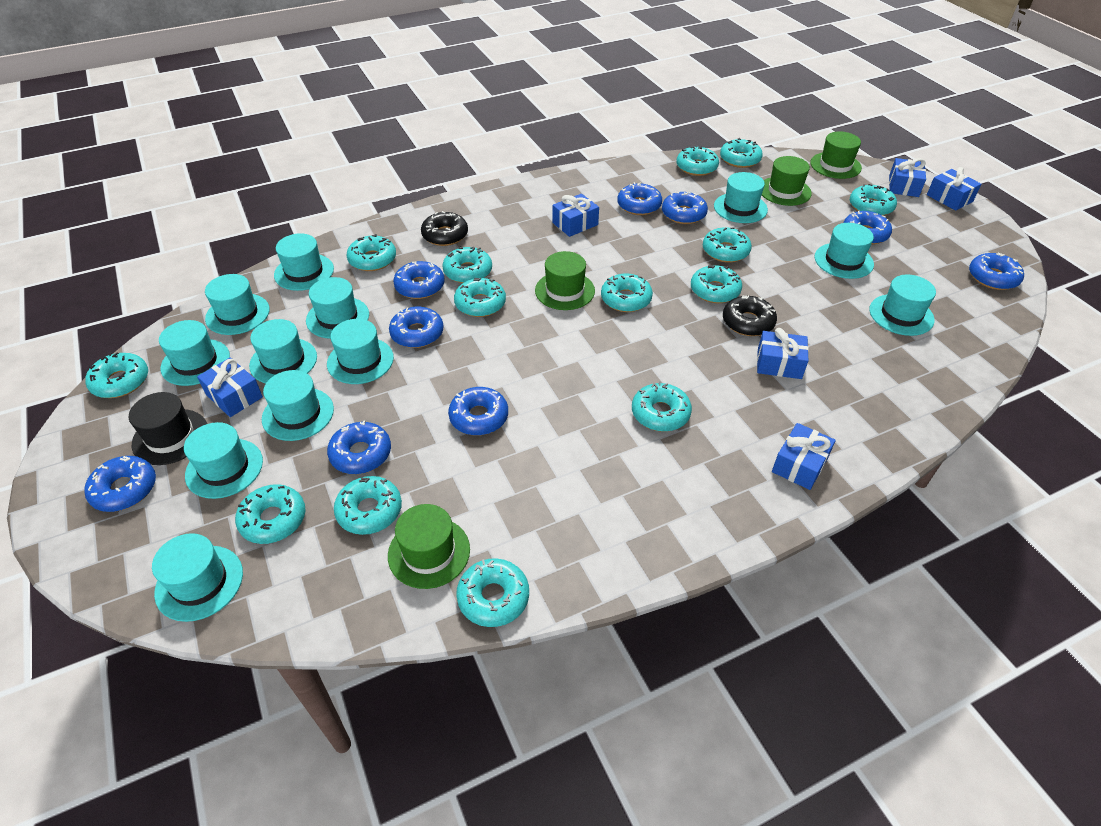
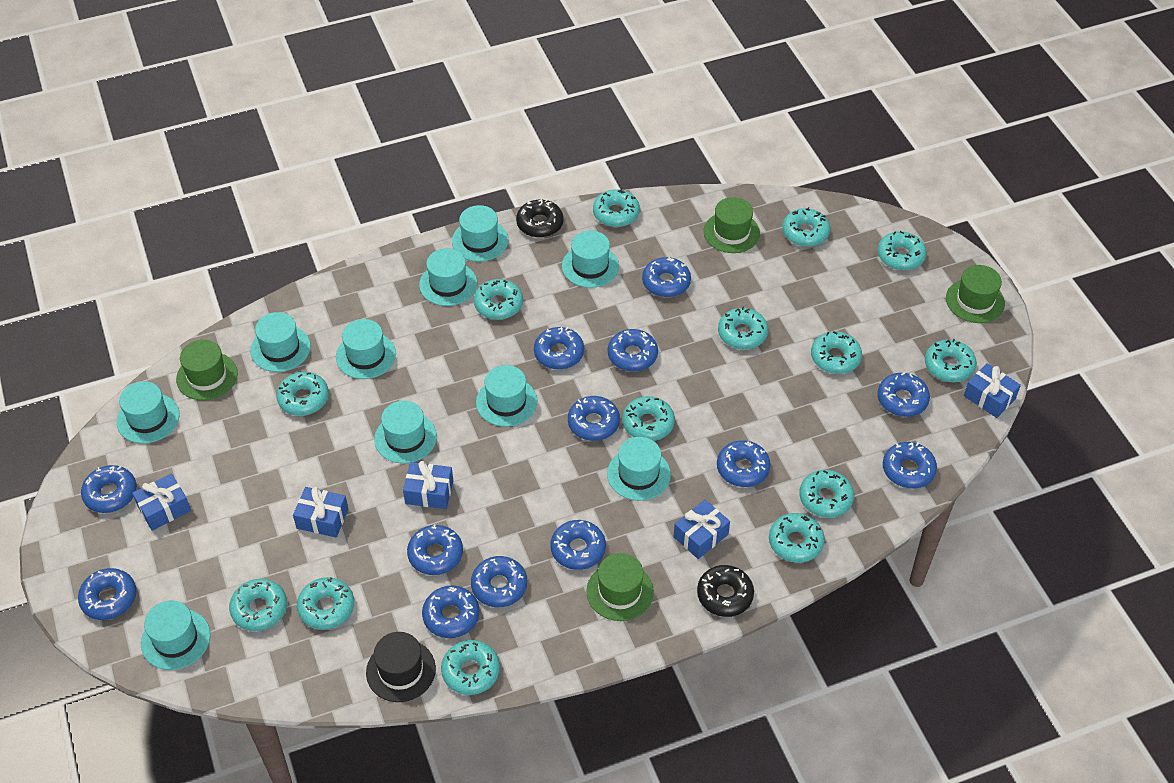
blue donut: 9 -> 13
blue gift: 6 -> 5
turquoise hat: 12 -> 10

